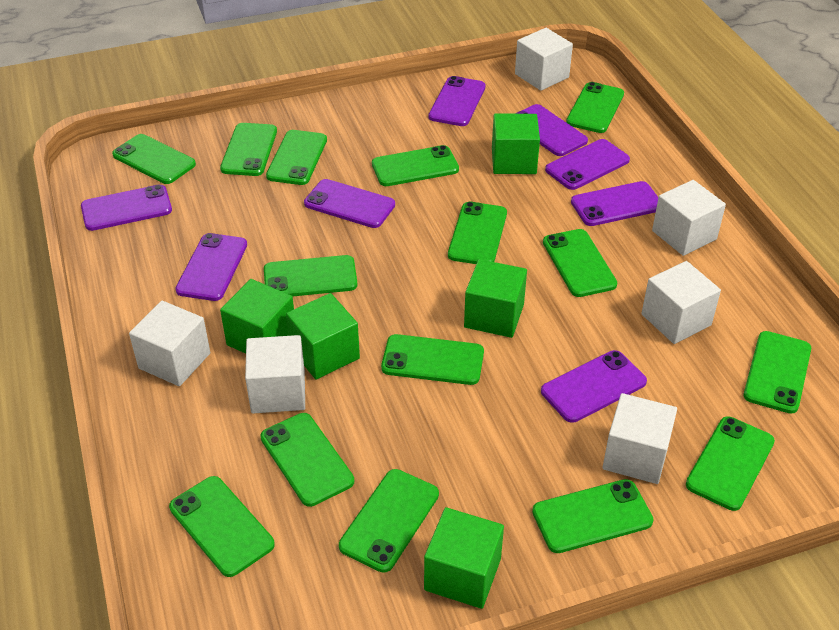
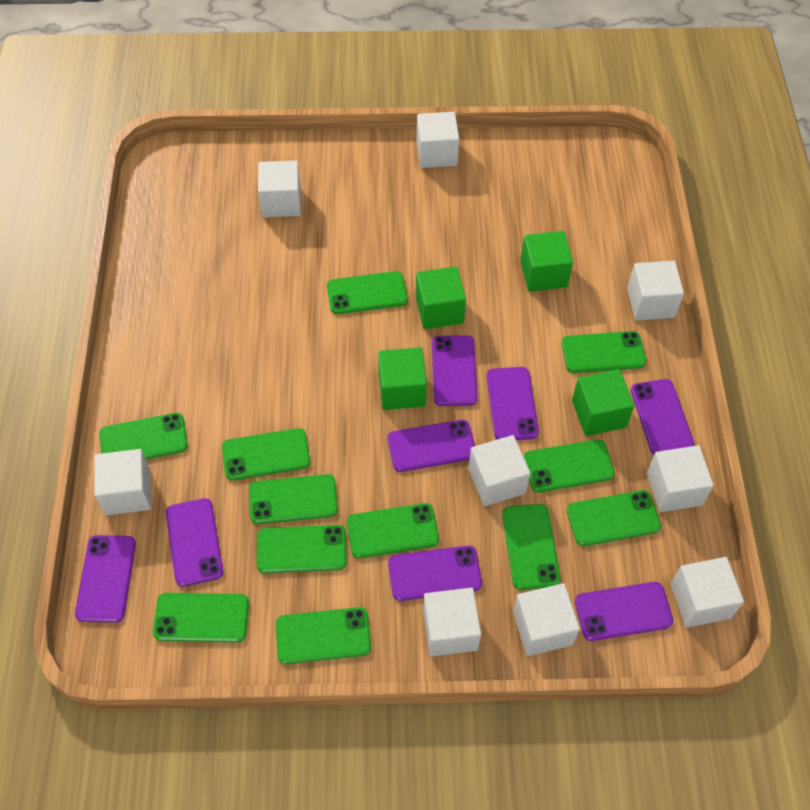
green cube: 5 -> 4
green phone: 15 -> 12
white cube: 6 -> 9

